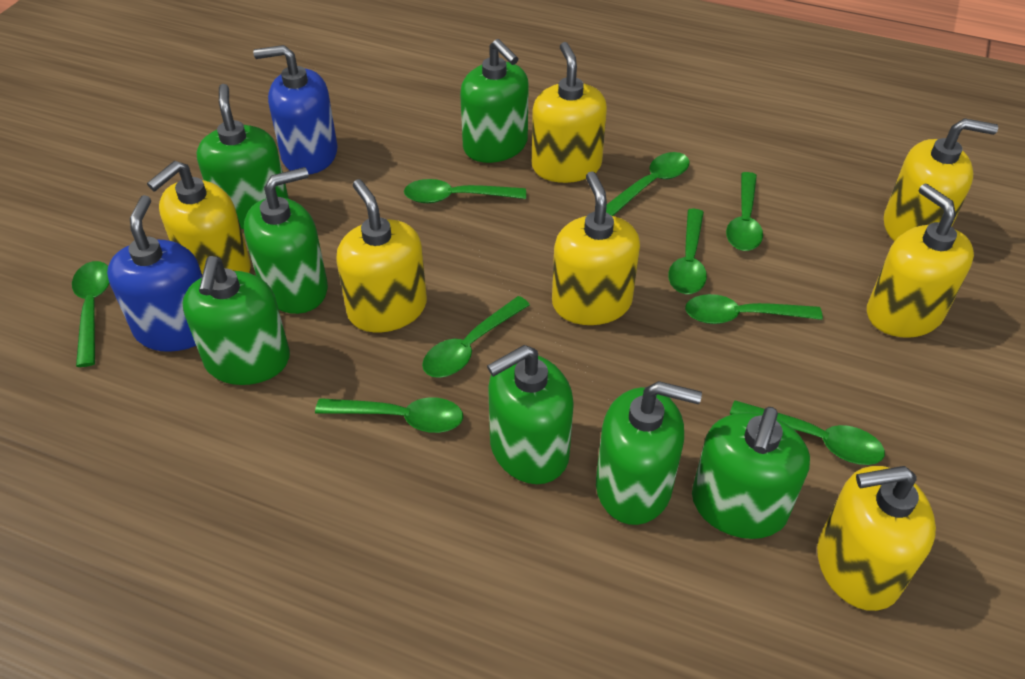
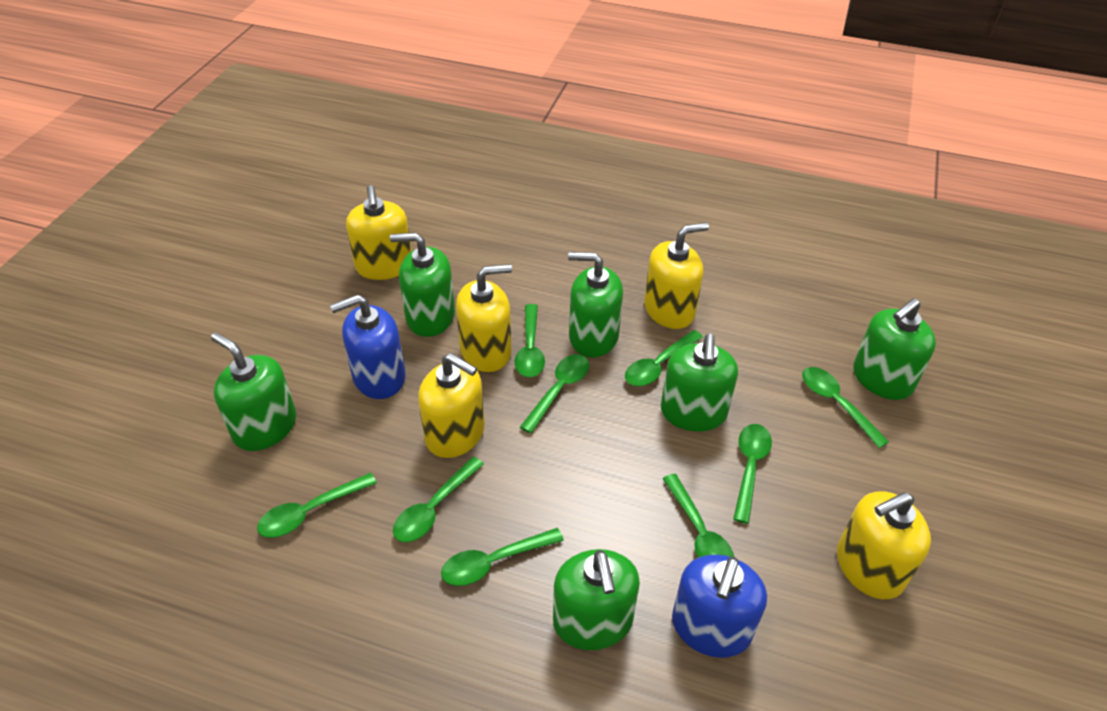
green soap dispenser: 7 -> 6
yellow soap dispenser: 7 -> 5

